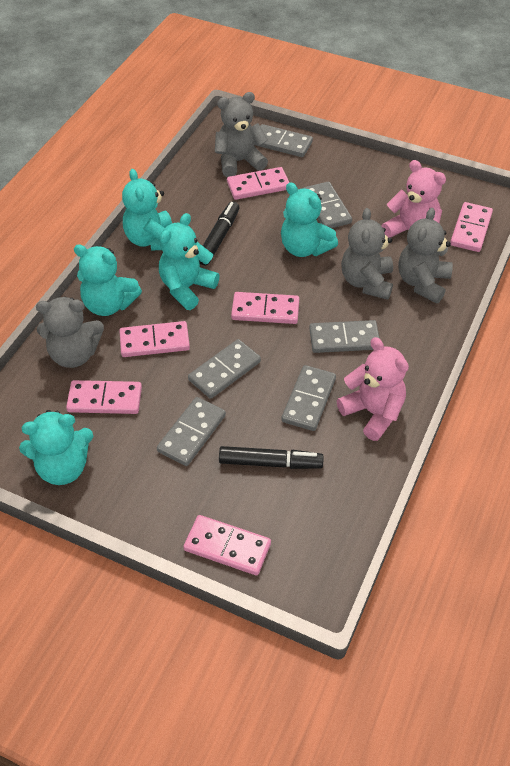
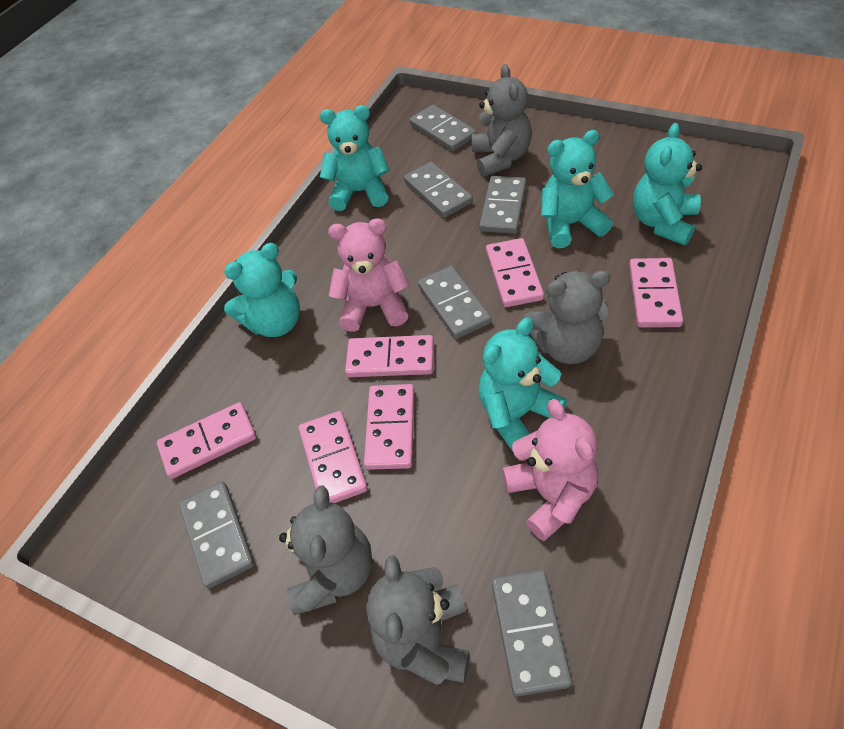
black marker: 2 -> 0

